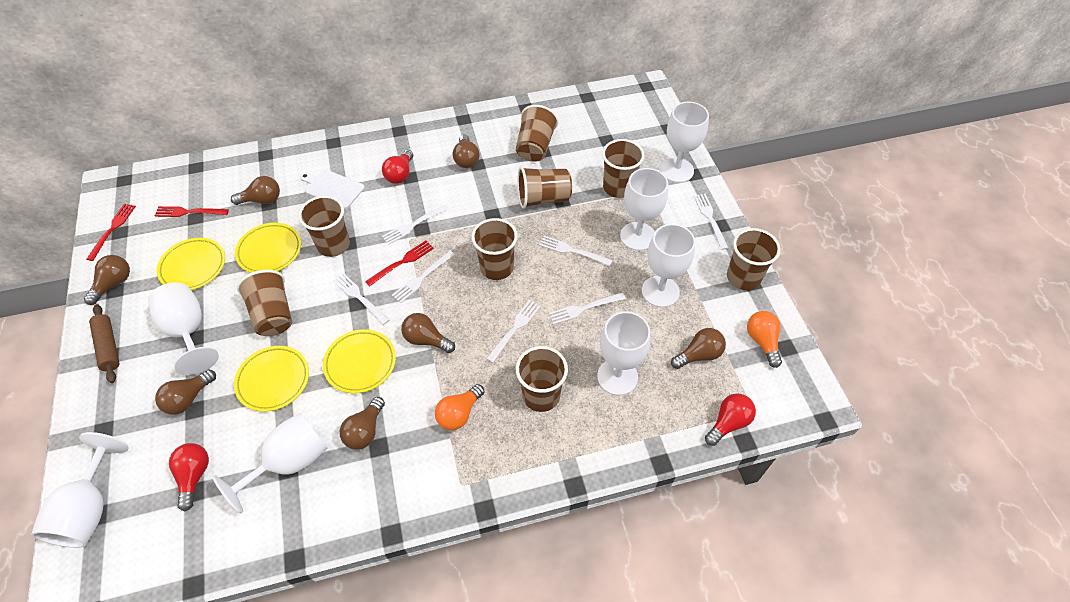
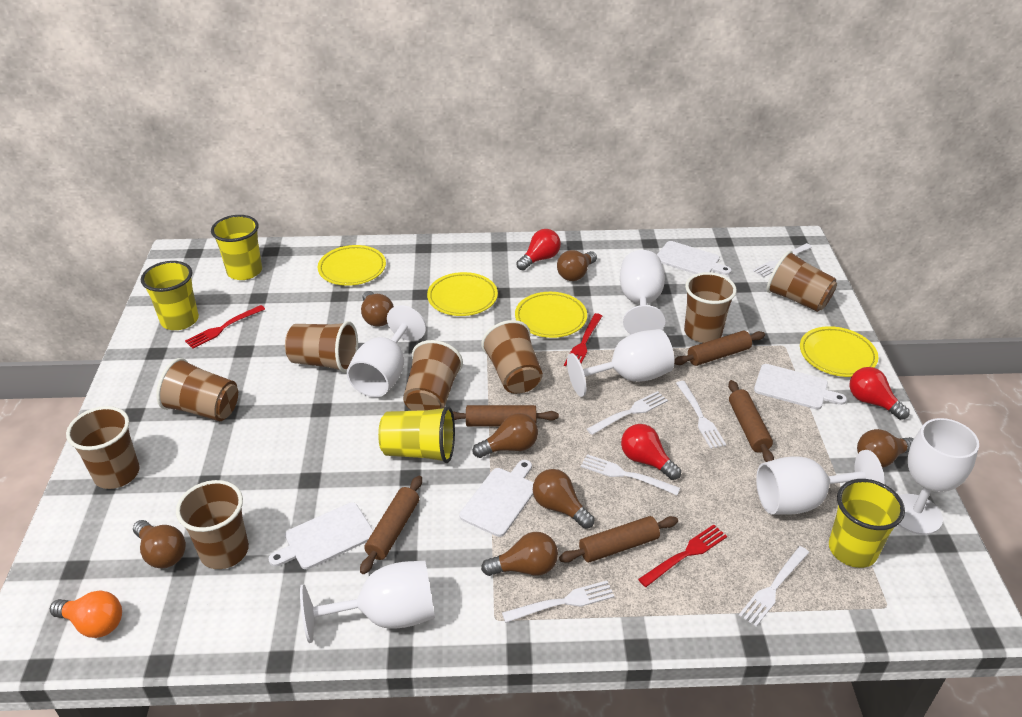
brown rolling pin: 1 -> 5
orange light bulb: 2 -> 1
white cutting board: 1 -> 4
white fork: 7 -> 6
white goblet: 7 -> 6
yellow cup: 0 -> 4

